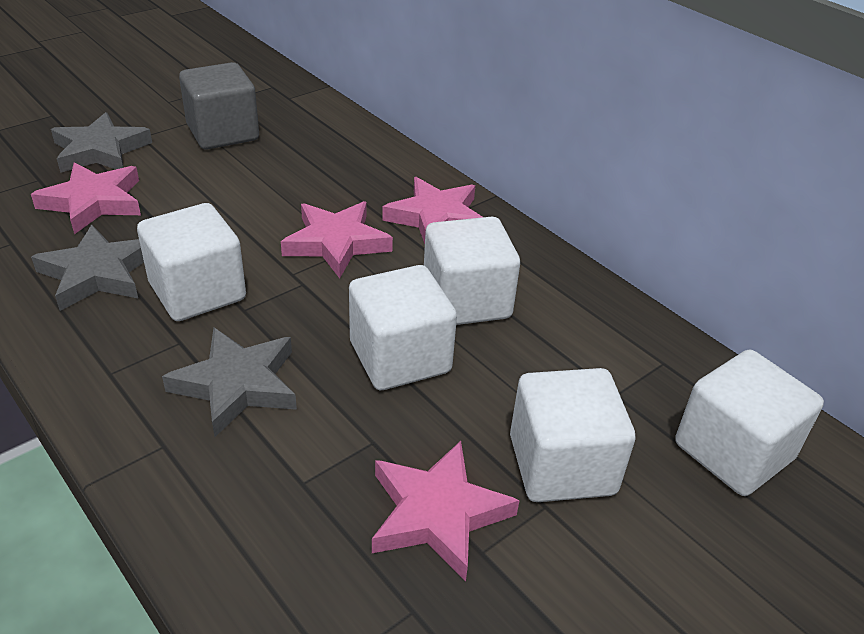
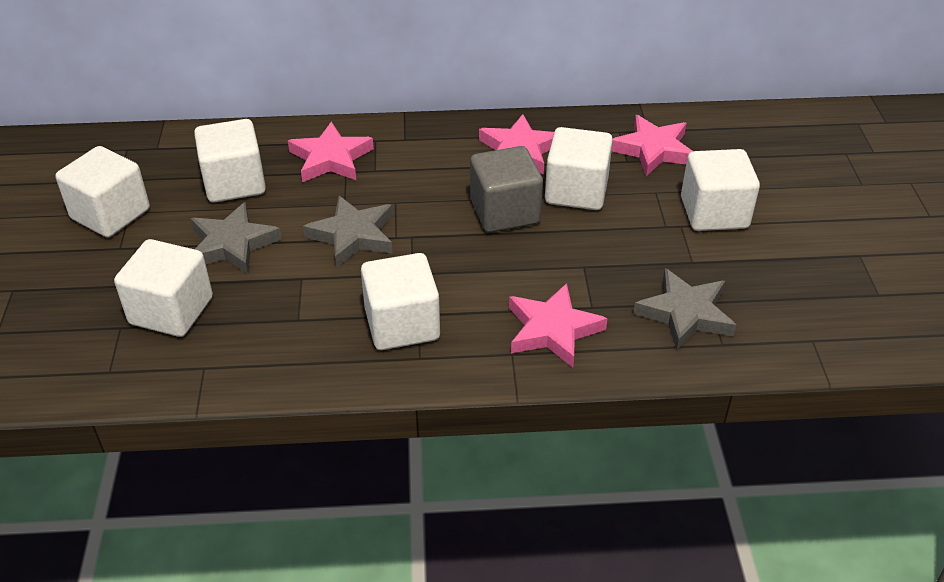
white cube: 5 -> 6

